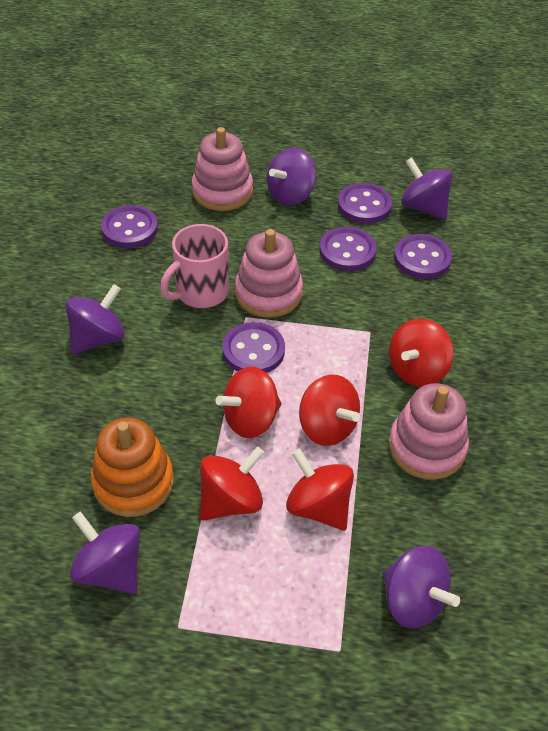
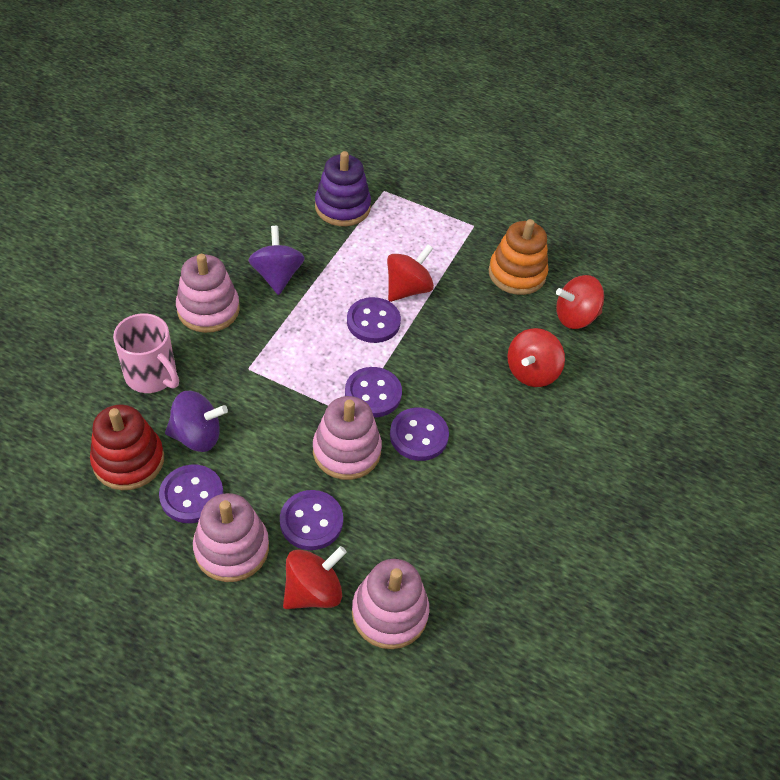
pink stacking toy: 3 -> 4
purple spinning top: 5 -> 2
purple stacking toy: 0 -> 1
red spinning top: 5 -> 4
red stacking toy: 0 -> 1

